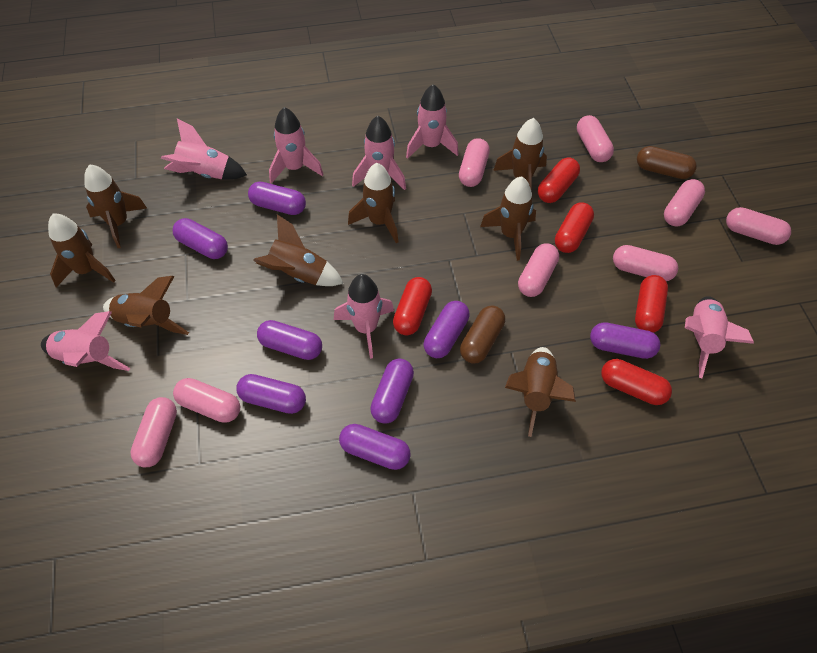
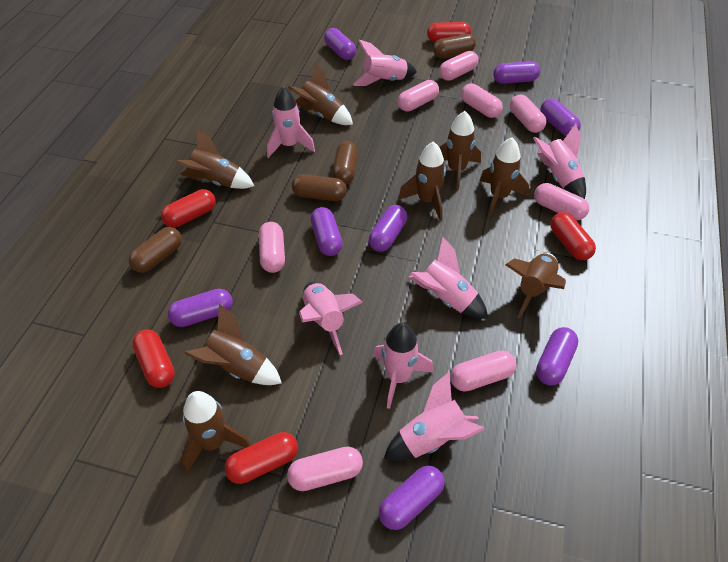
brown capsule: 2 -> 4

